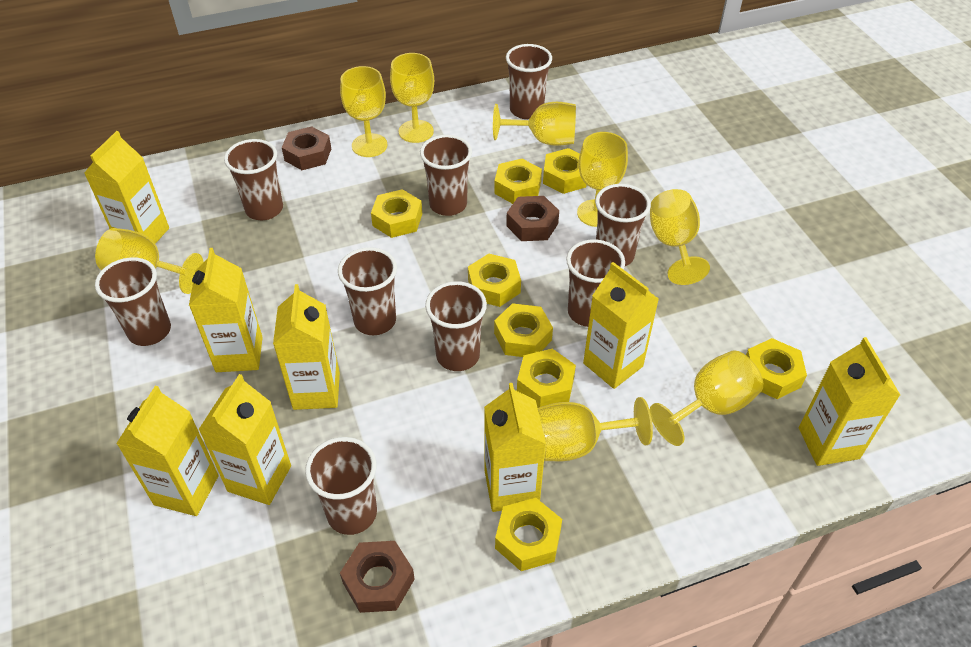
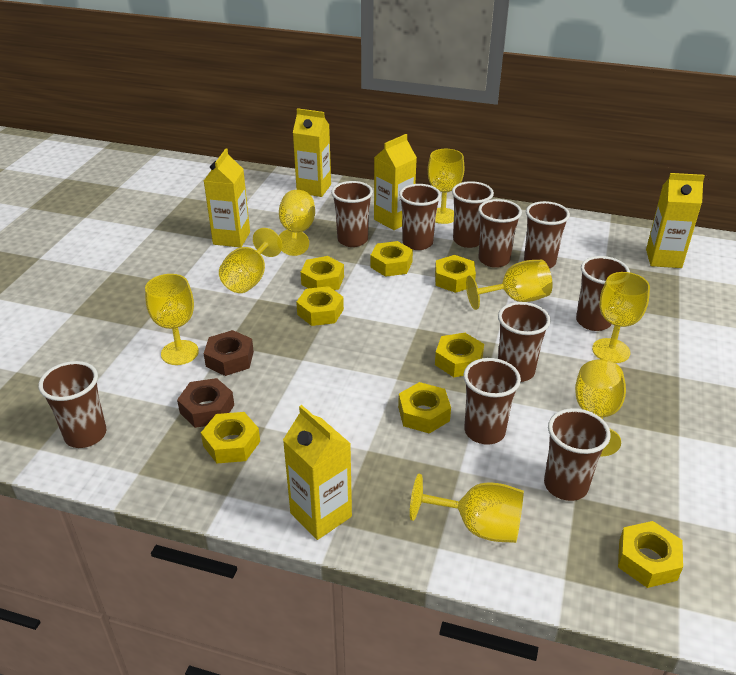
brown cup: 9 -> 10
brown nut: 3 -> 2
yellow carton: 8 -> 5

